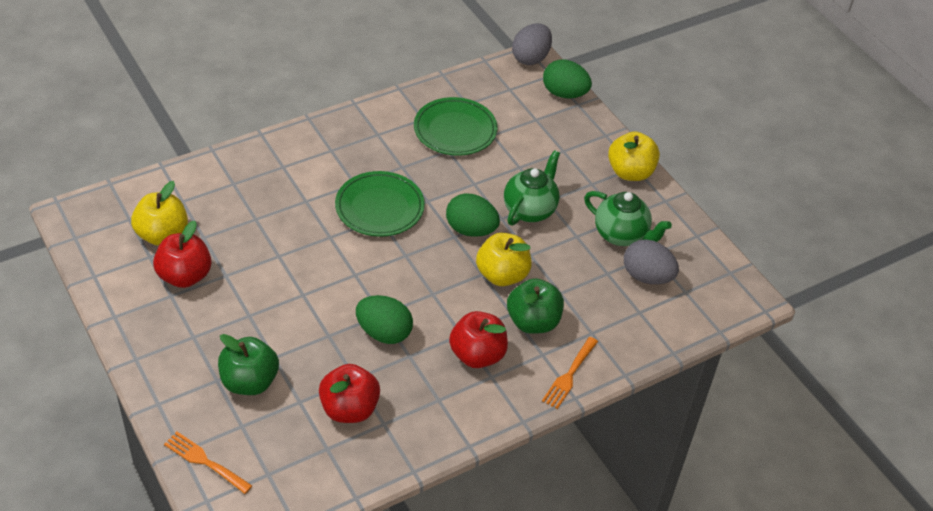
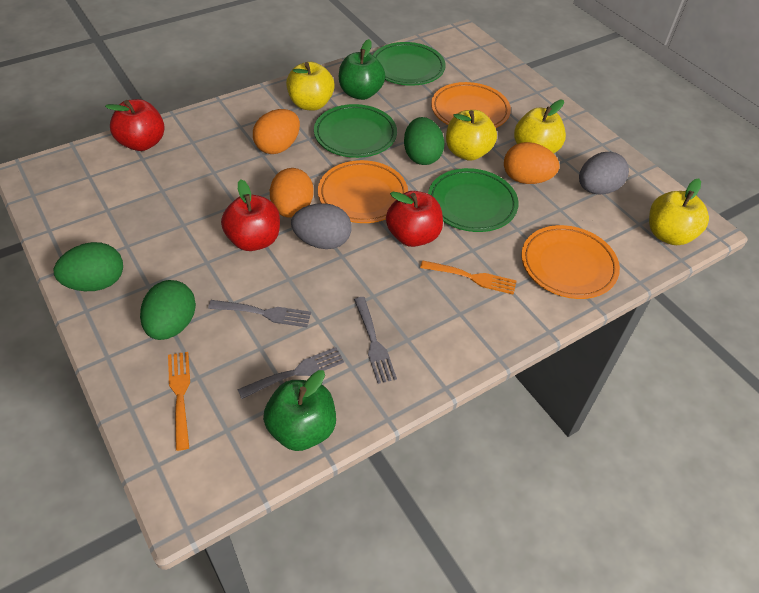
green plate: 2 -> 3
green teapot: 2 -> 0
grey fork: 0 -> 3
orange egg: 0 -> 3
orange plate: 0 -> 3
yellow apple: 3 -> 4

